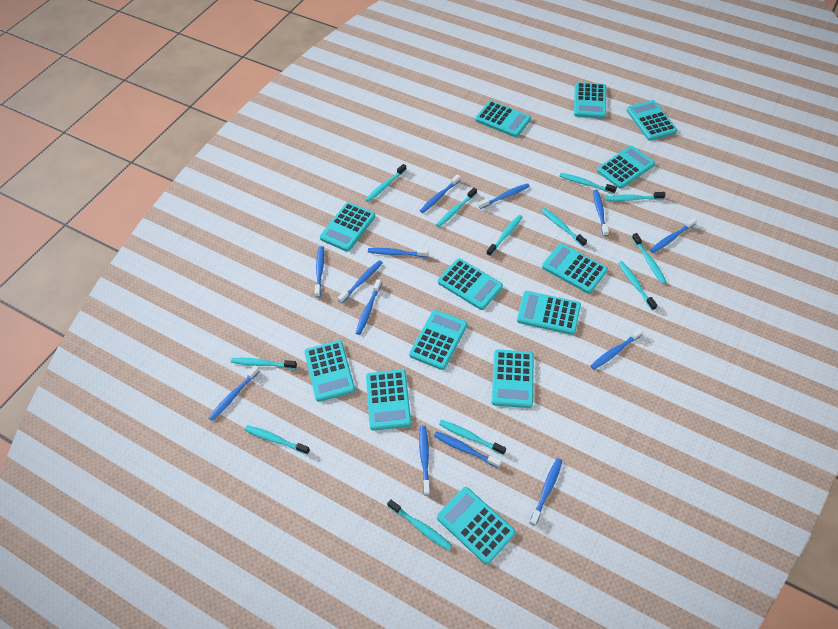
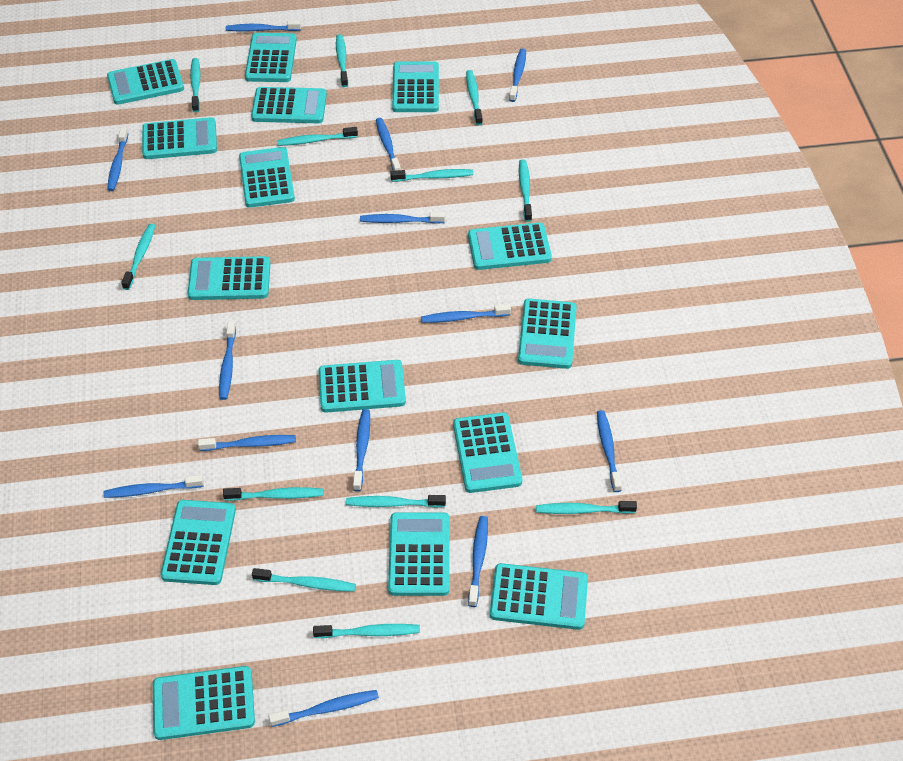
turquoise calculator: 13 -> 15

